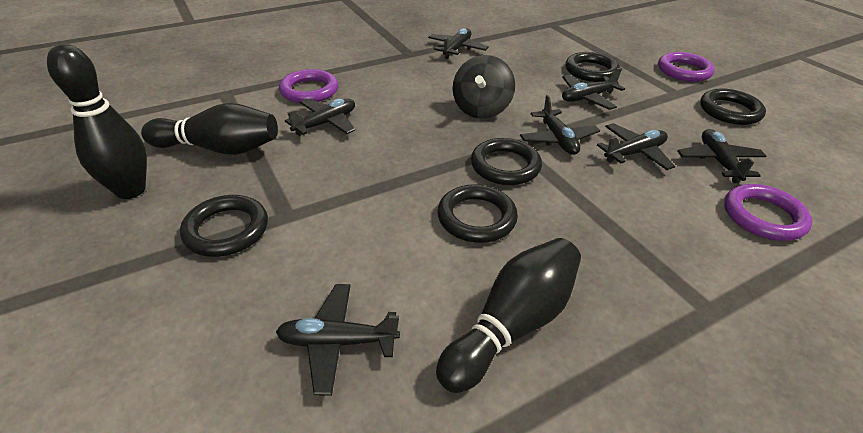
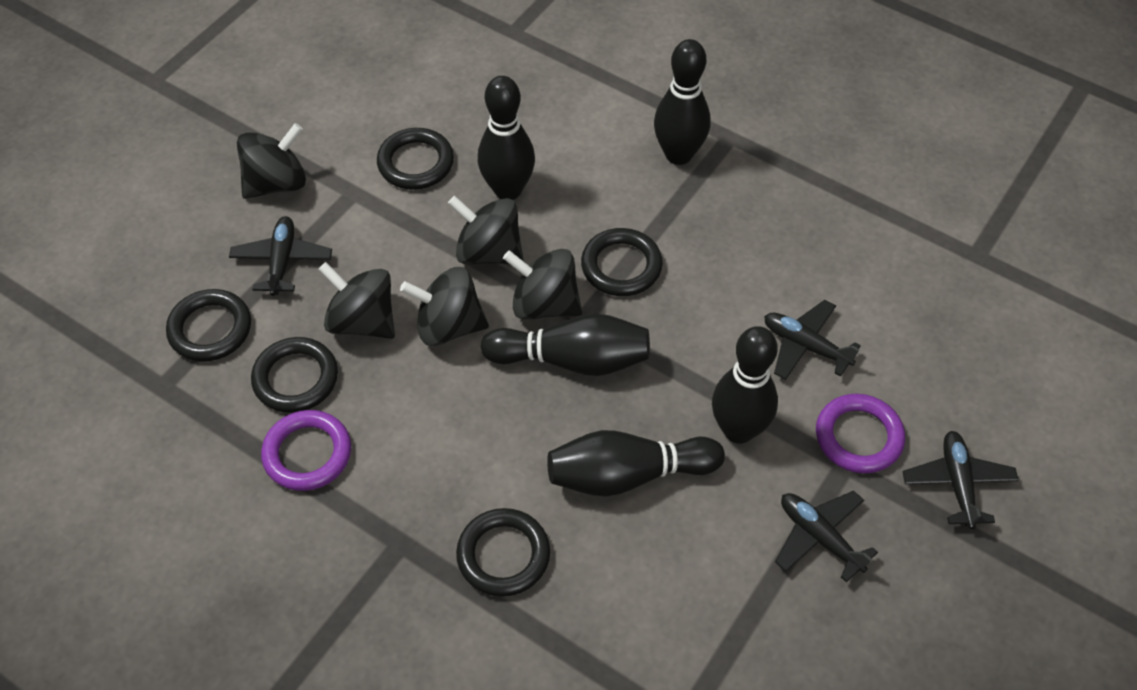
black bowling pin: 3 -> 5
black plane: 7 -> 4
black spinning top: 1 -> 5
purple ring: 3 -> 2

